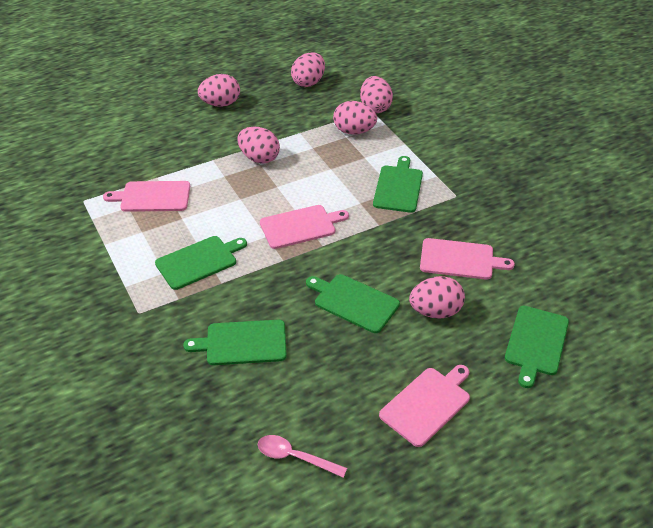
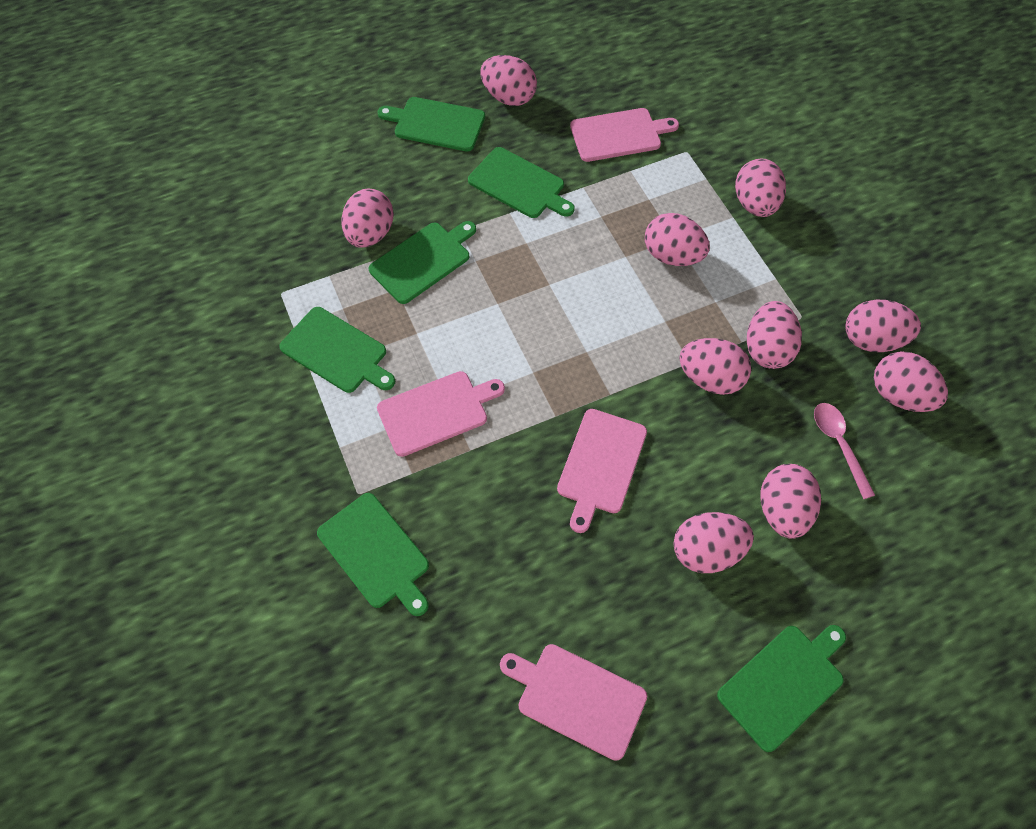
green cutting board: 5 -> 6
pink egg: 6 -> 10

